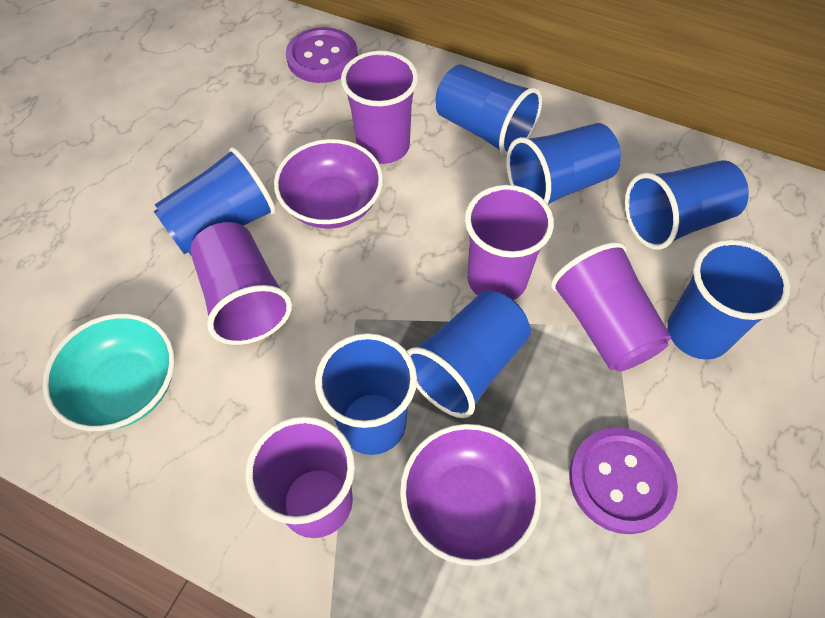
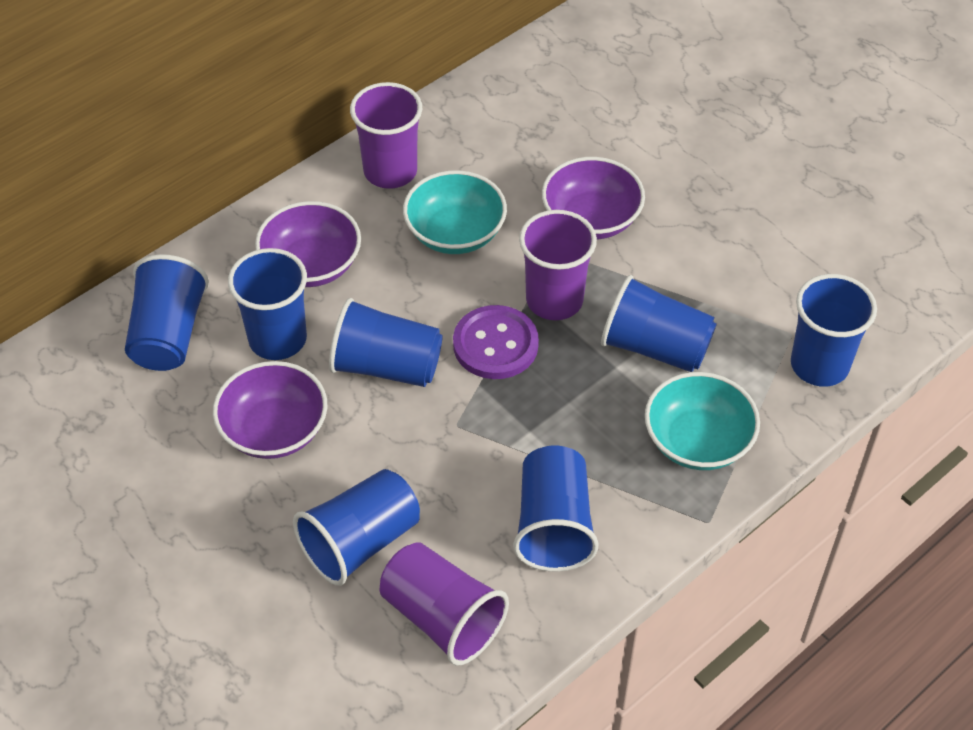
purple bowl: 2 -> 3
purple button: 2 -> 1
purple cup: 5 -> 3
turquoise bowl: 1 -> 2

